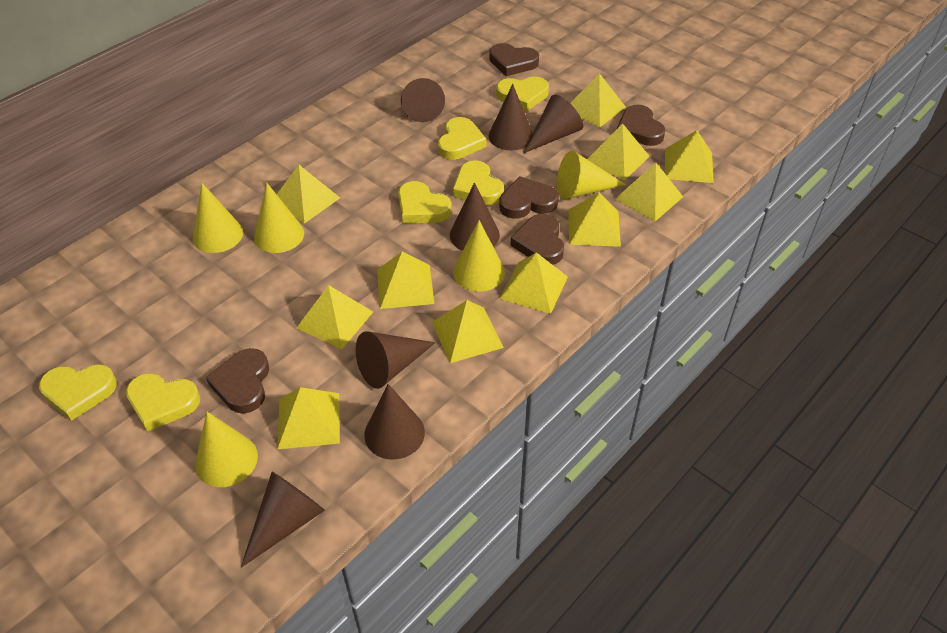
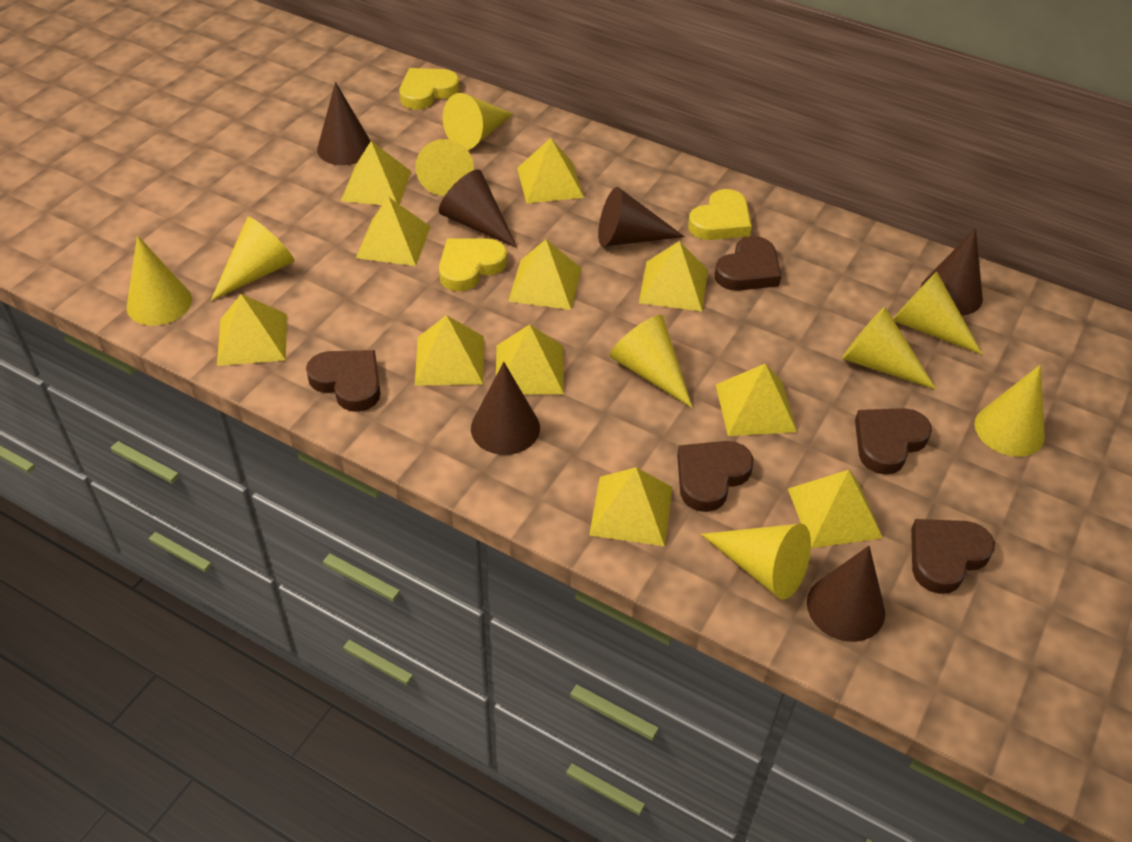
brown cone: 7 -> 6
yellow cone: 5 -> 9
yellow heart: 6 -> 3

